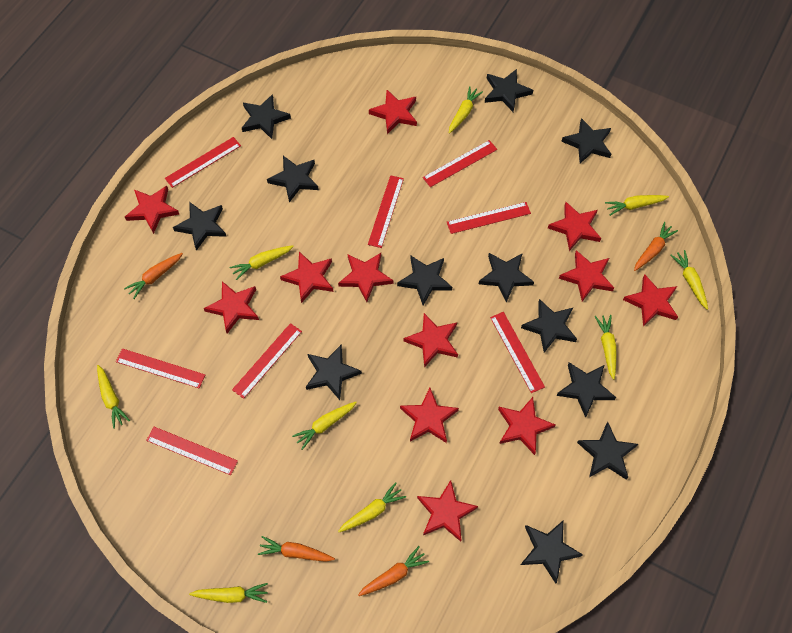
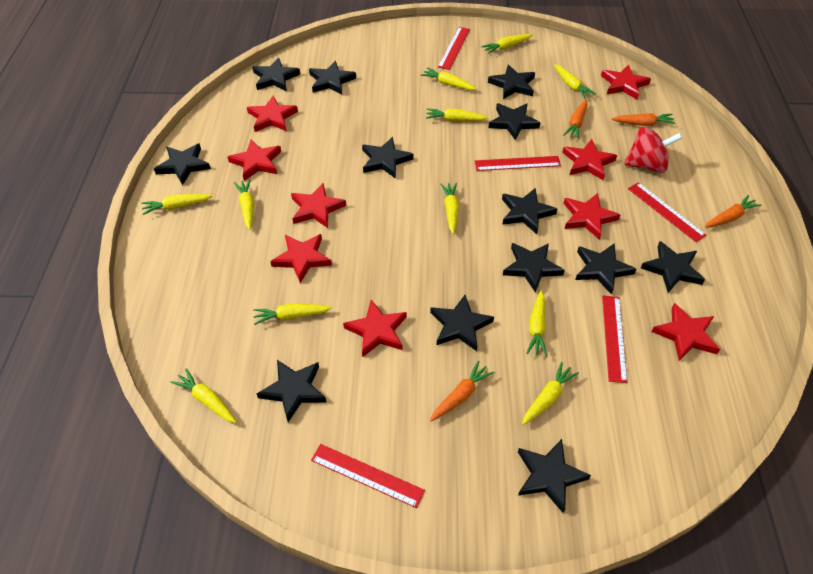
black star: 12 -> 13
red ruler: 8 -> 5
red spinning top: 0 -> 1
red star: 12 -> 9
yellow carrot: 9 -> 11

